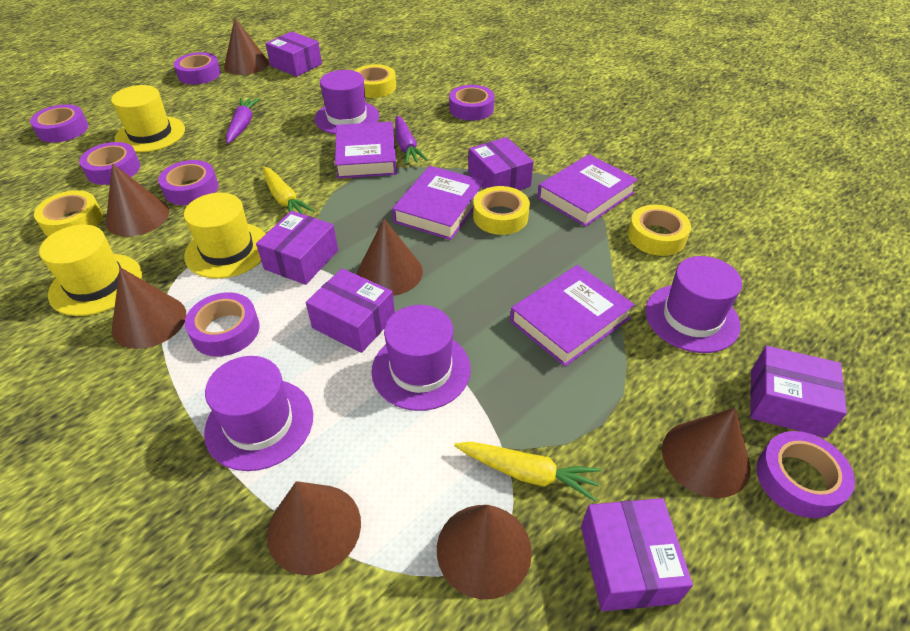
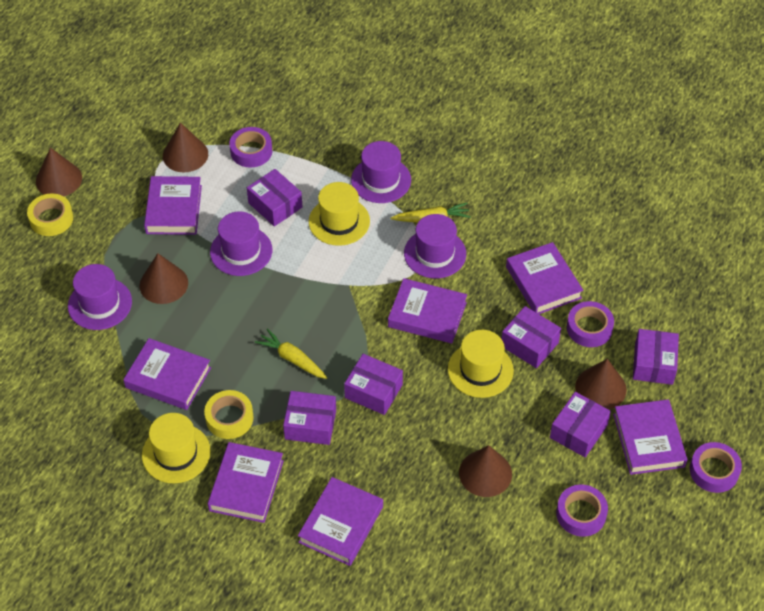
brown cone: 7 -> 5
purple book: 4 -> 7
purple carrot: 2 -> 0
purple tape: 7 -> 4
yellow tape: 4 -> 2

